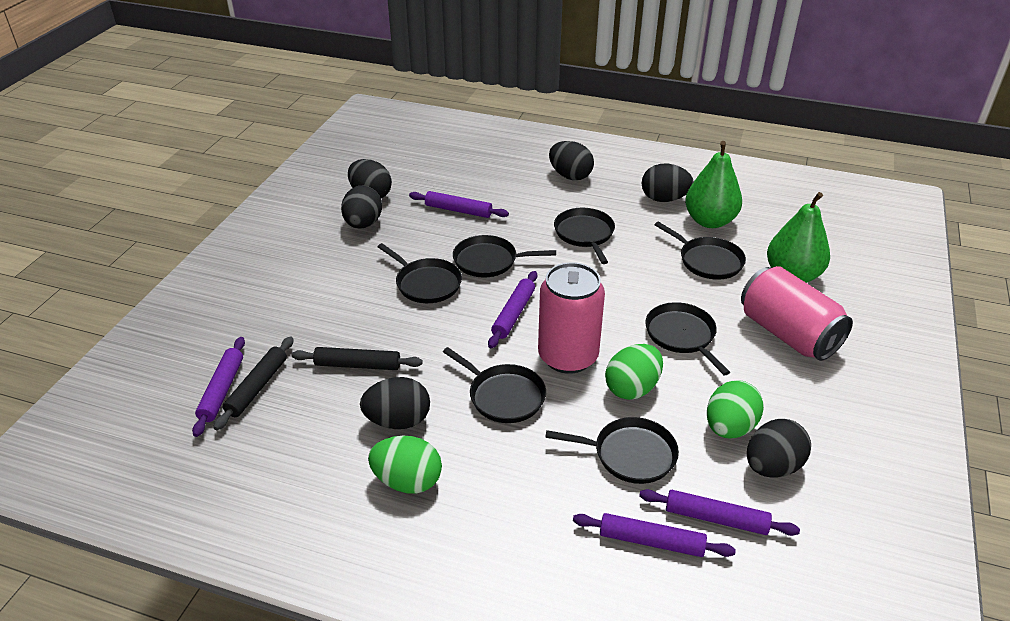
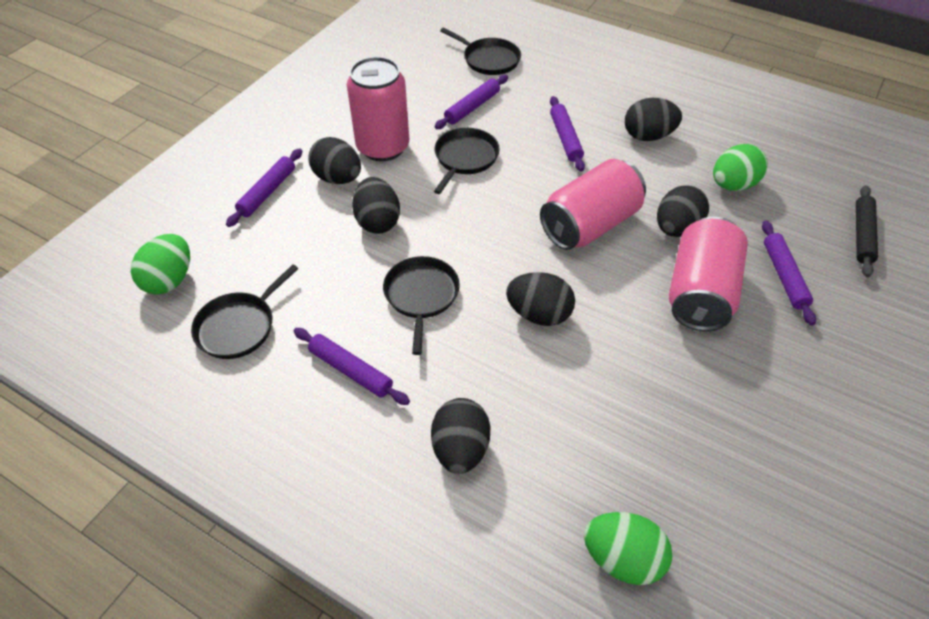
black pan: 7 -> 4
black rolling pin: 2 -> 1
green pear: 2 -> 0
pink can: 2 -> 3

